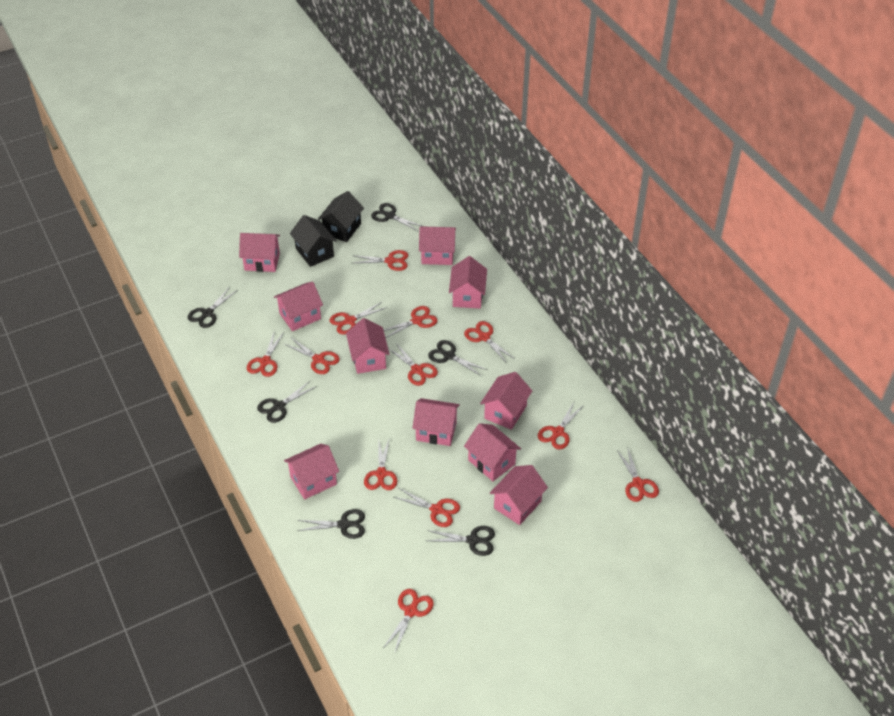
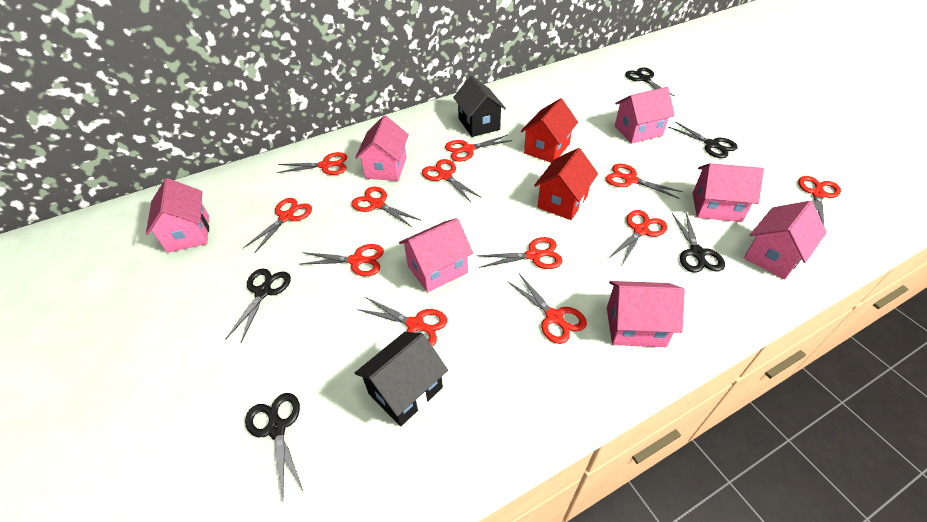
black scissors: 6 -> 5
pink house: 10 -> 7
red house: 0 -> 2

